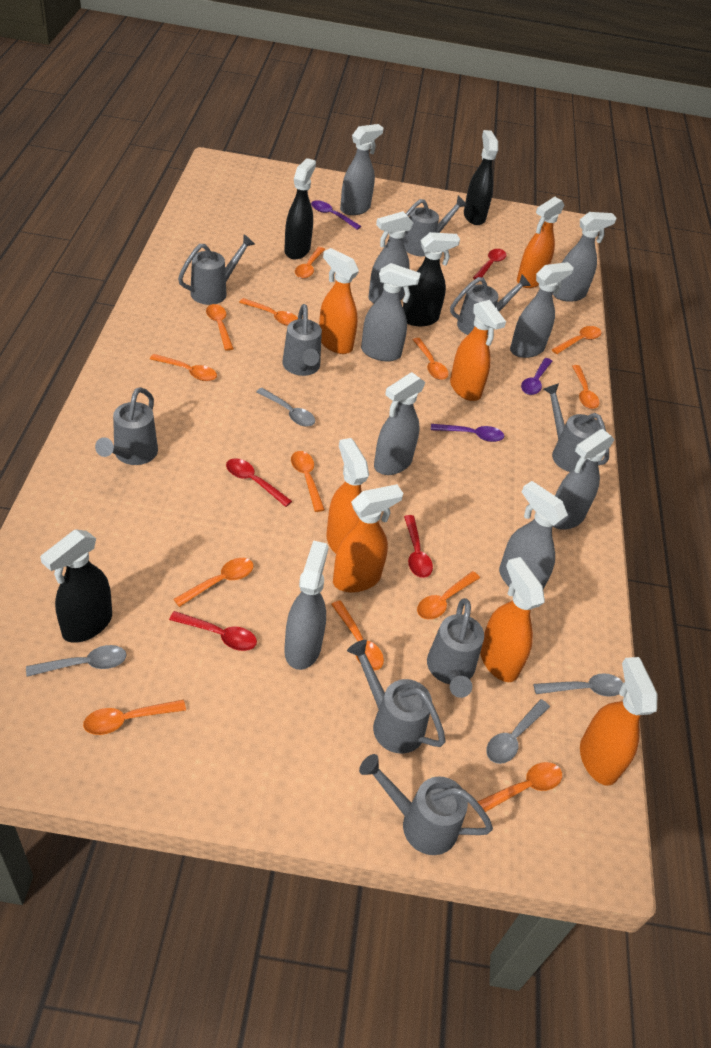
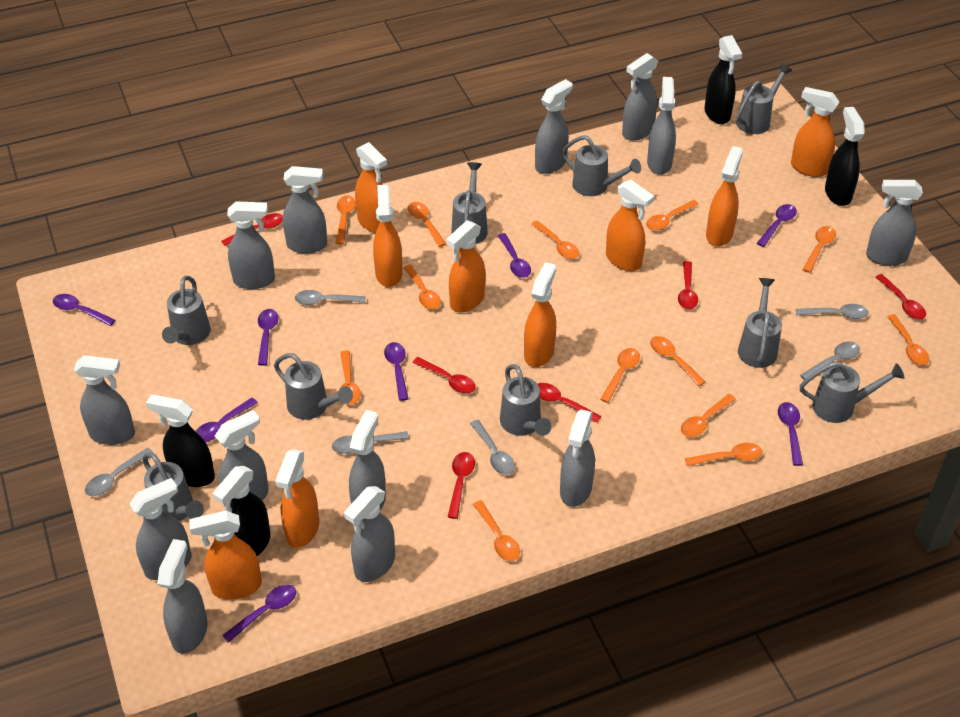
grey spoon: 4 -> 6
grey spray bottle: 9 -> 13
orange spray bottle: 7 -> 9
purple spoon: 3 -> 8
red spoon: 4 -> 6

